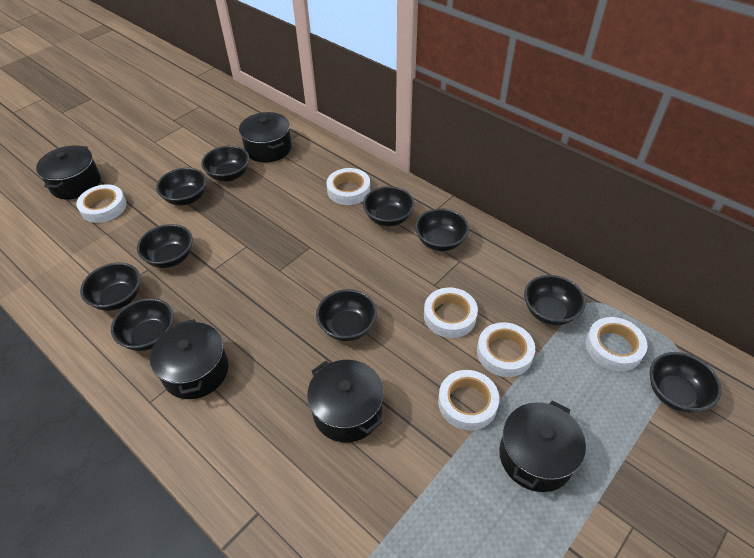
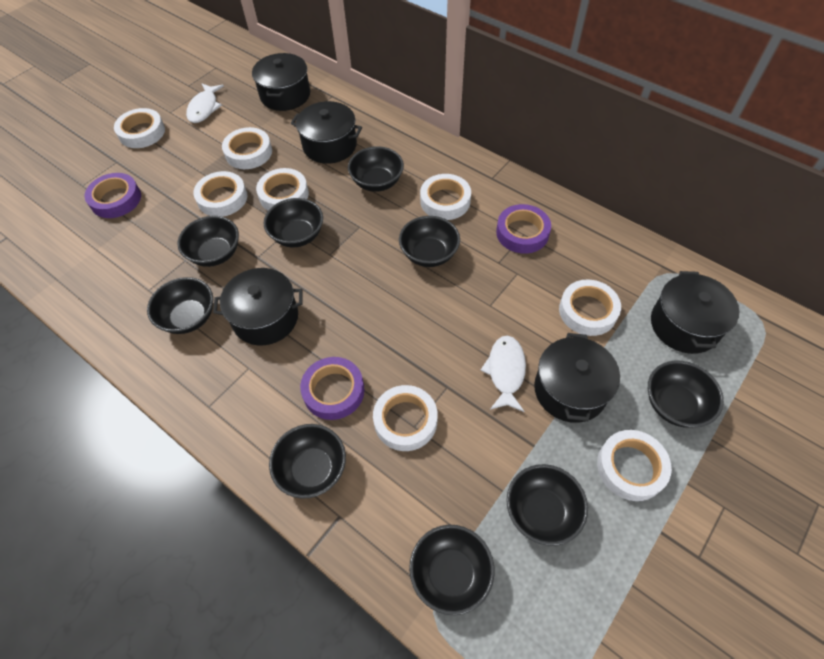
black bowl: 10 -> 9
purple tape: 0 -> 3
white fish: 0 -> 2
white tape: 6 -> 8

